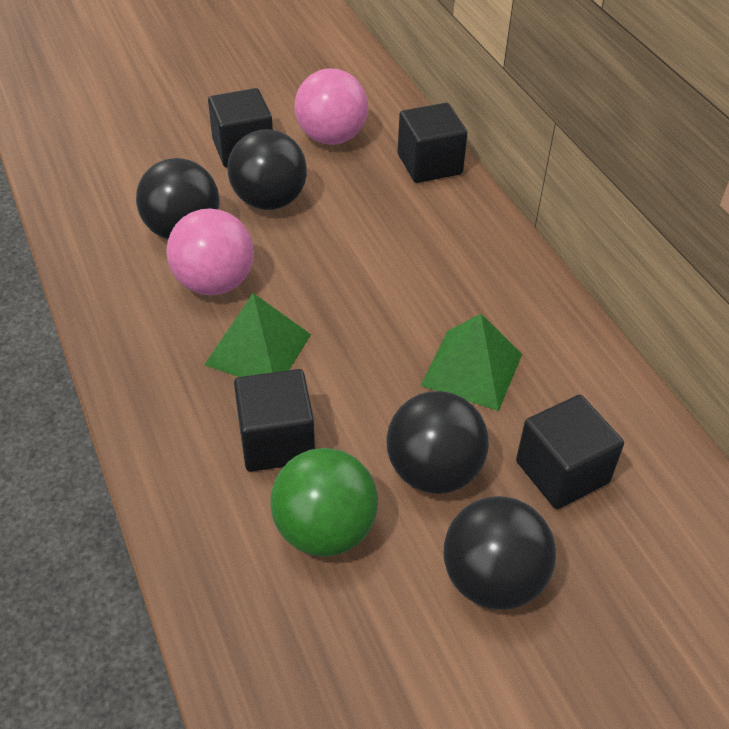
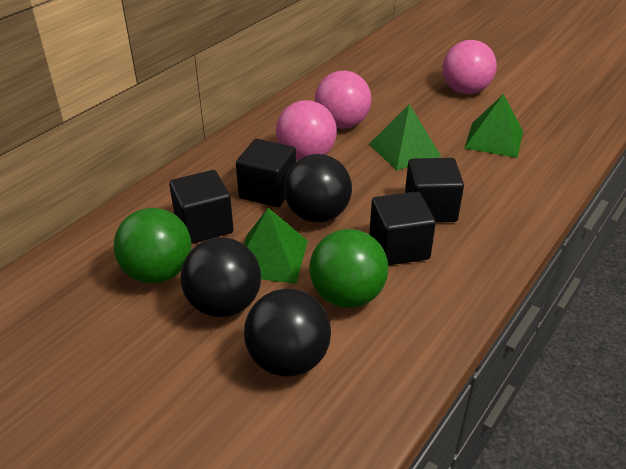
black ball: 4 -> 3
green ball: 1 -> 2
green pyramid: 2 -> 3
pink ball: 2 -> 3

